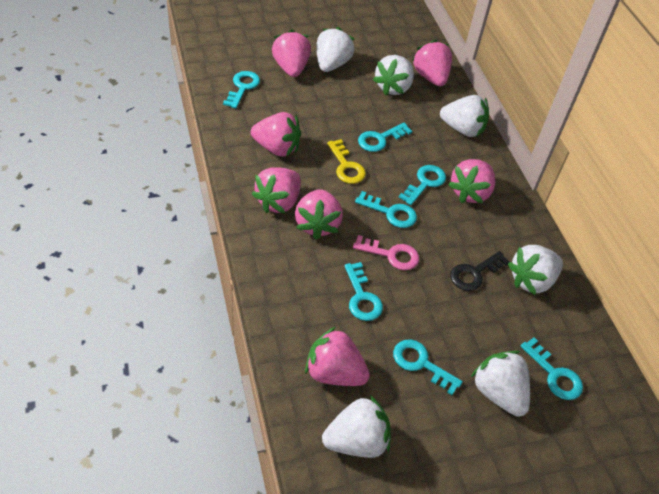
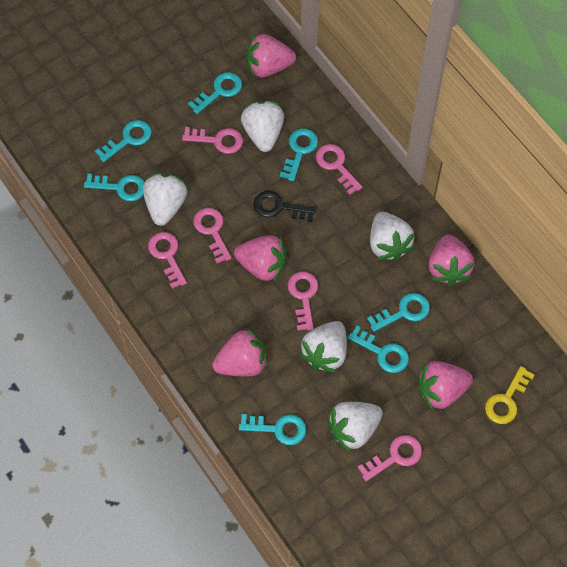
pink key: 1 -> 6
pink strawberry: 7 -> 5
white strawberry: 6 -> 5

